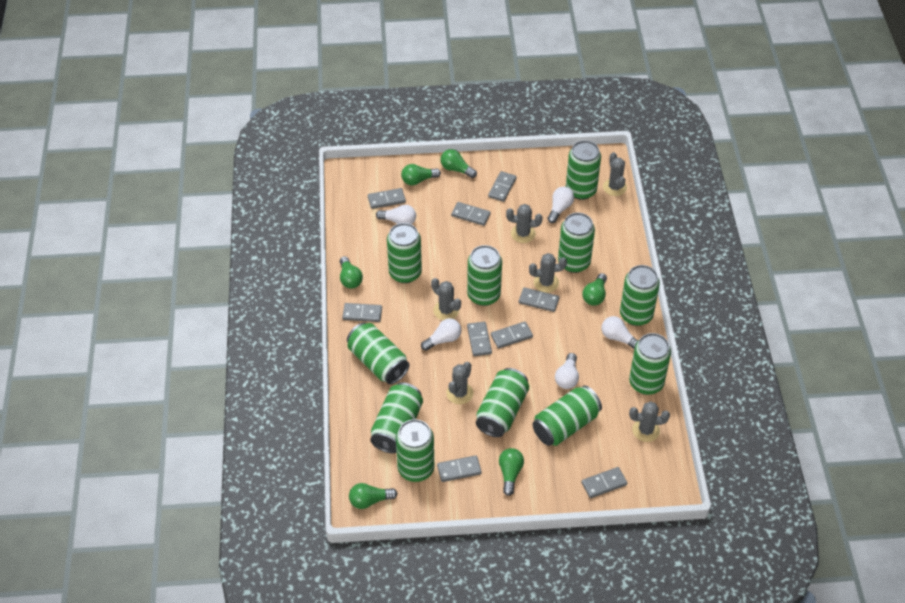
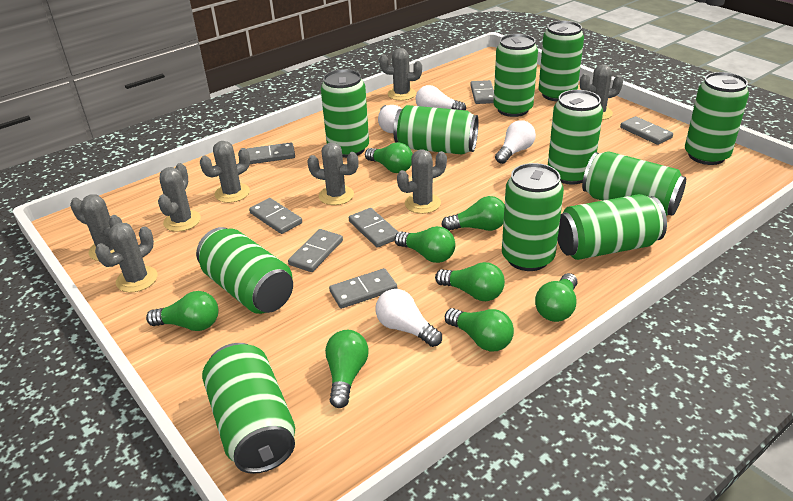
green light bulb: 6 -> 8
grey cactus: 6 -> 8
grey domino: 9 -> 7
white light bulb: 5 -> 4

